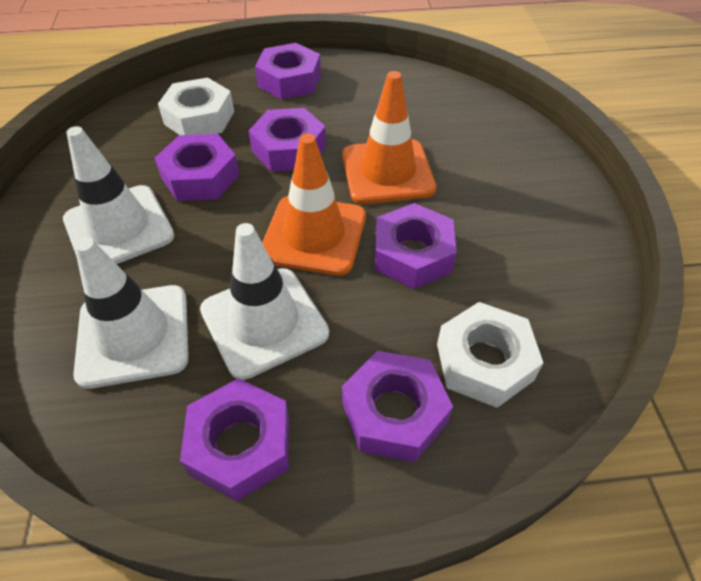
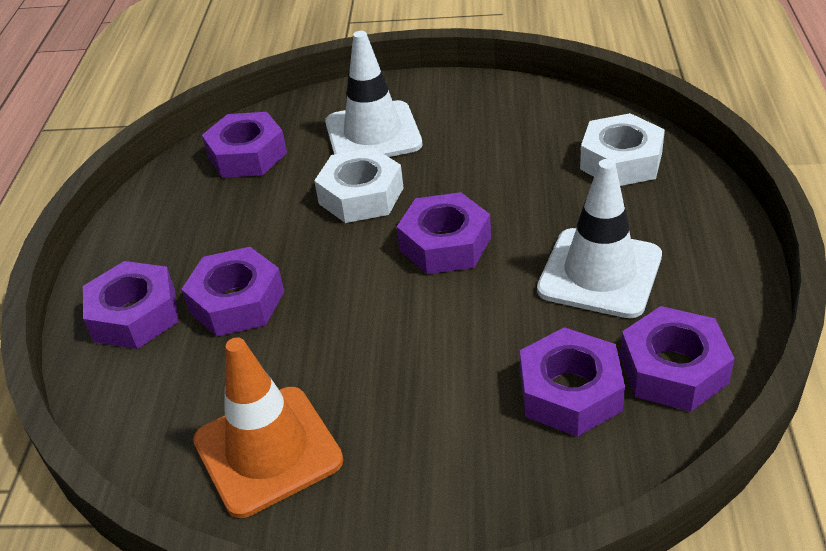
orange traffic cone: 2 -> 1
white traffic cone: 3 -> 2

